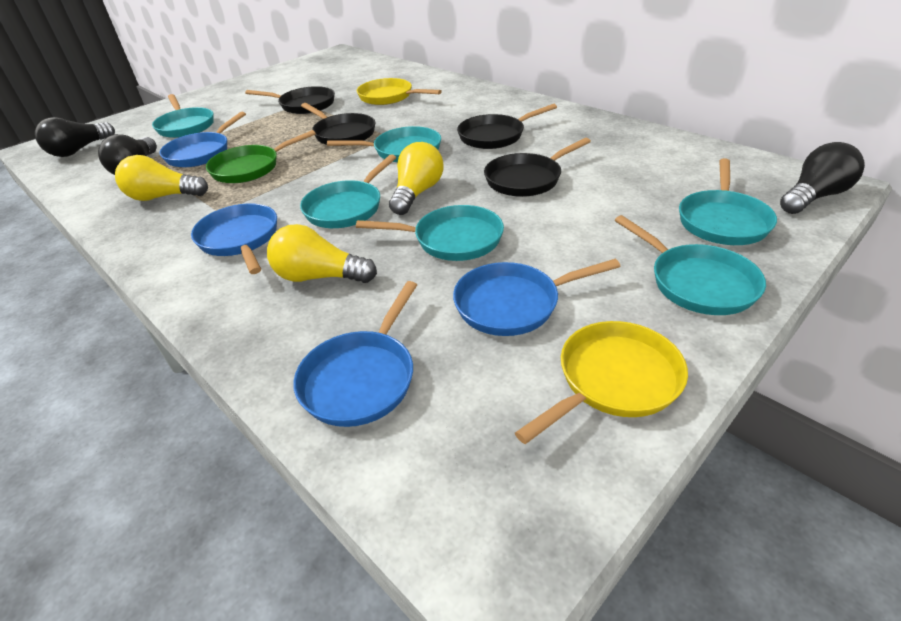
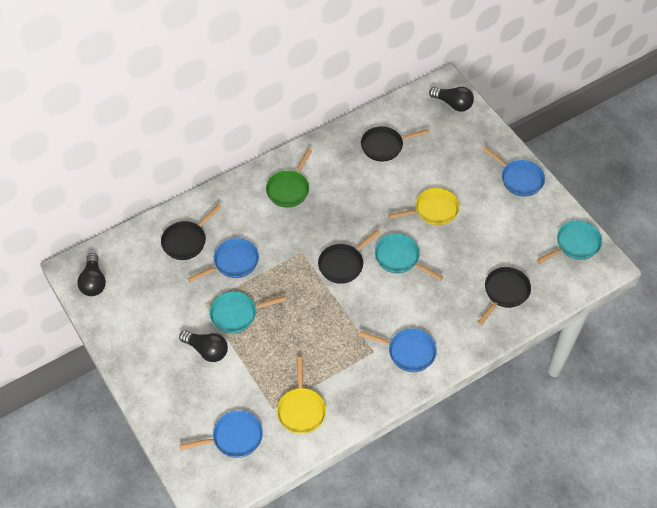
turquoise pan: 6 -> 3
yellow light bulb: 3 -> 0

